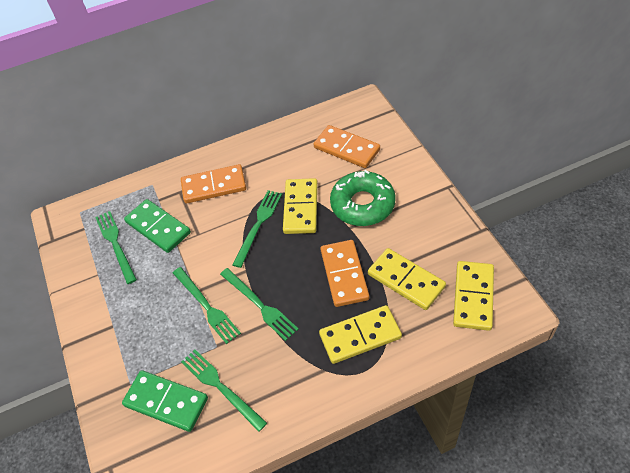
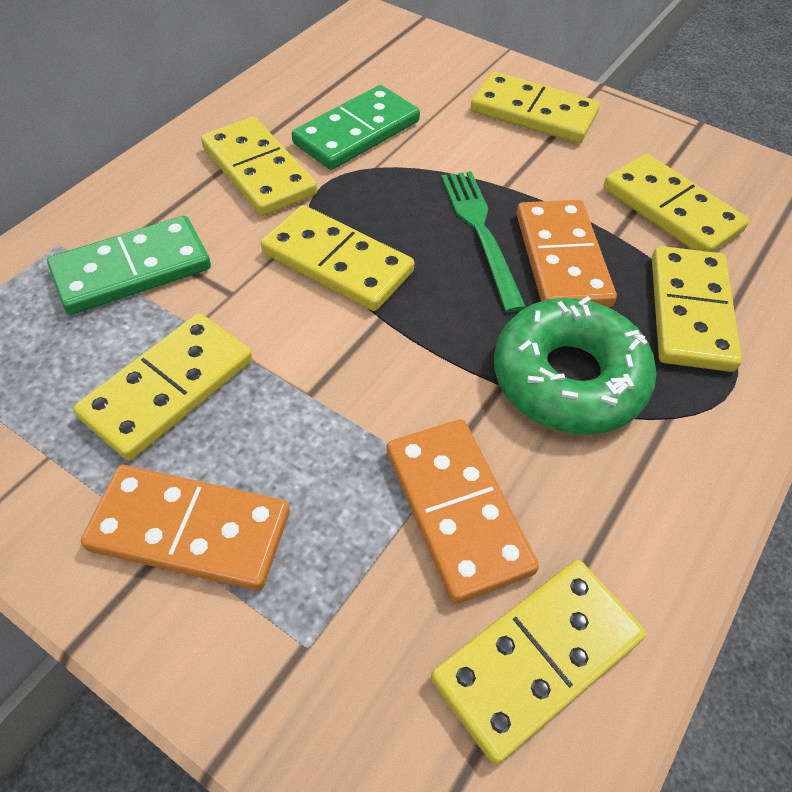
green fork: 5 -> 1
yellow domino: 4 -> 7

